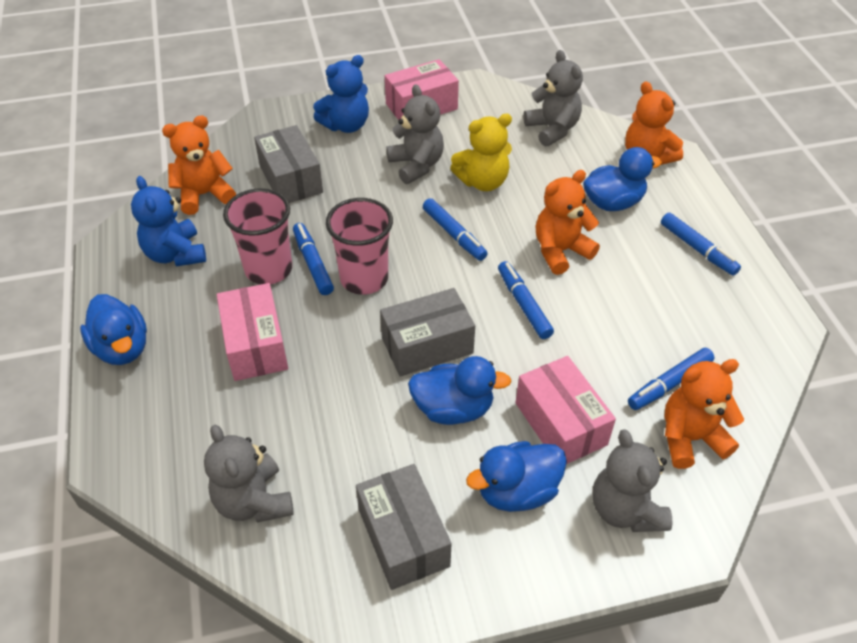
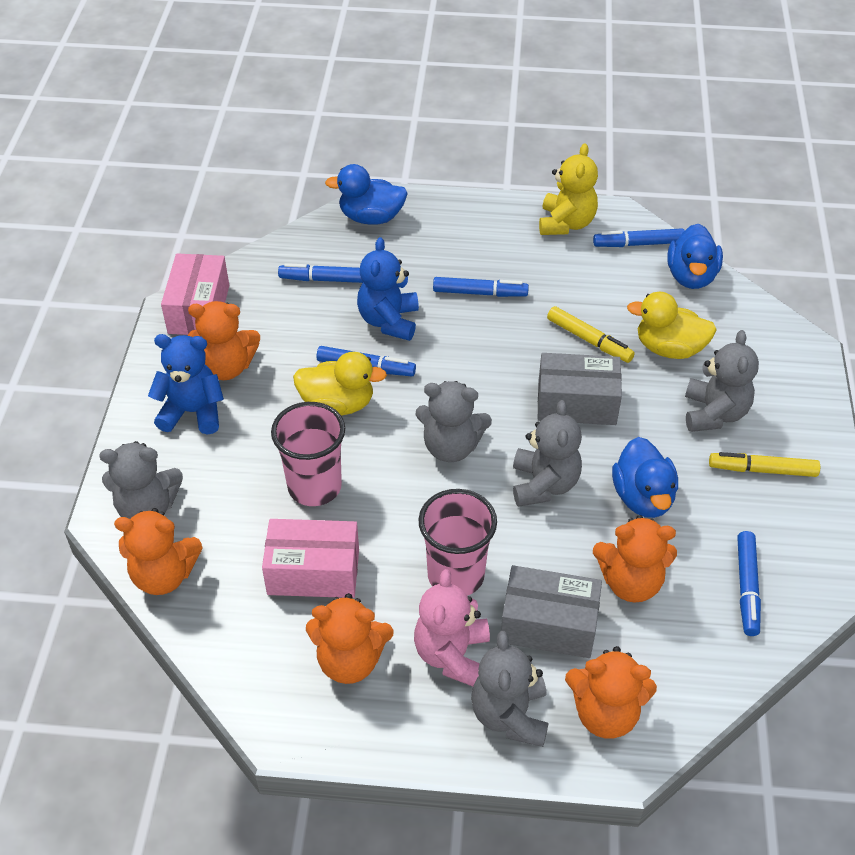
blue duck: 4 -> 3
grey box: 3 -> 2
grey teddy bear: 4 -> 5
orange teddy bear: 4 -> 5
pink box: 3 -> 2
pink teddy bear: 0 -> 1
yellow duck: 0 -> 2
yellow marker: 0 -> 2

